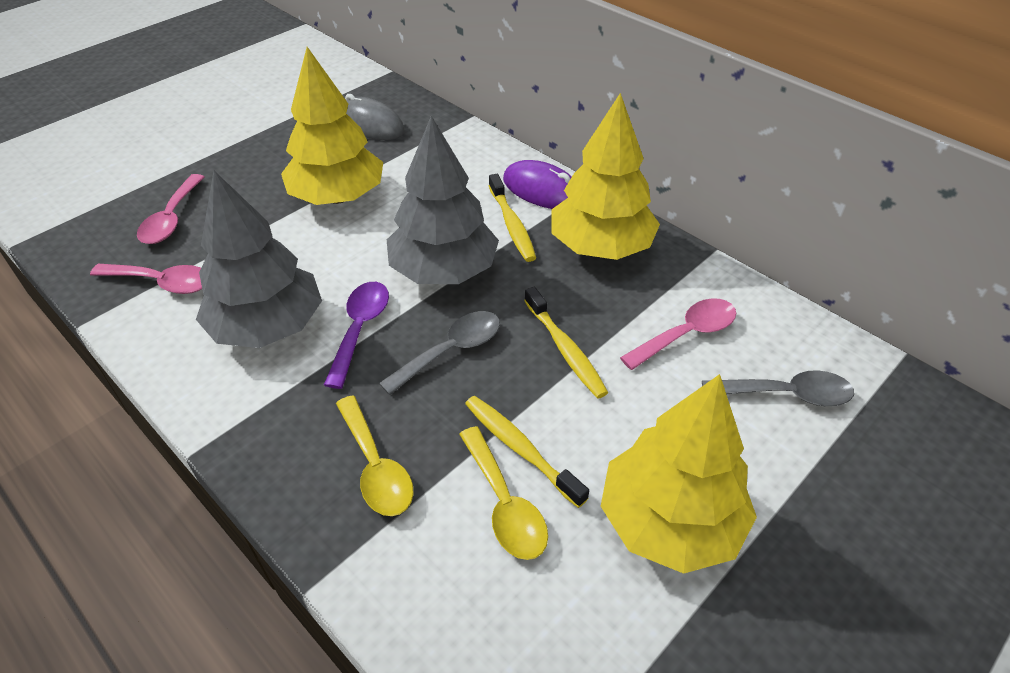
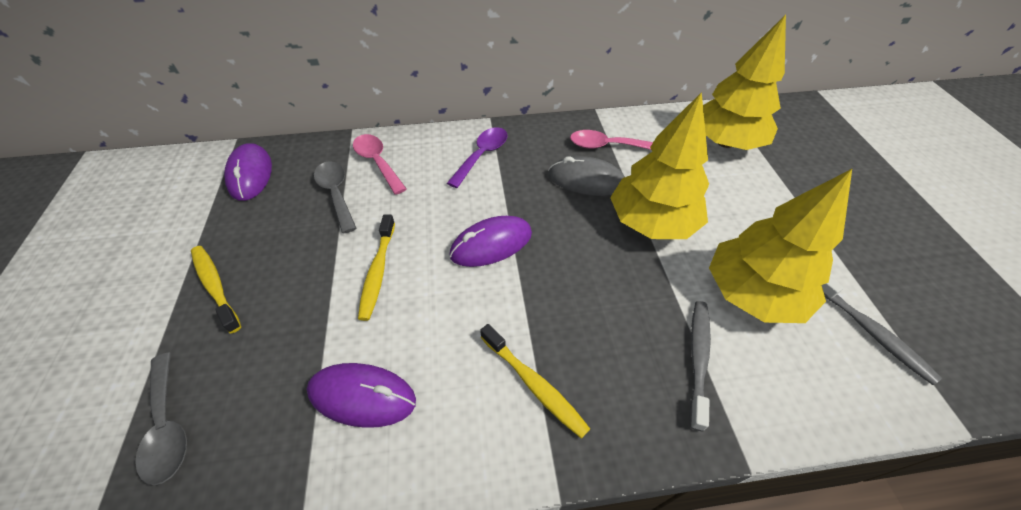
grey toothbrush: 0 -> 2
grey tree: 2 -> 0
pink spoon: 3 -> 2
purple mouse: 1 -> 3
yellow spoon: 2 -> 0

